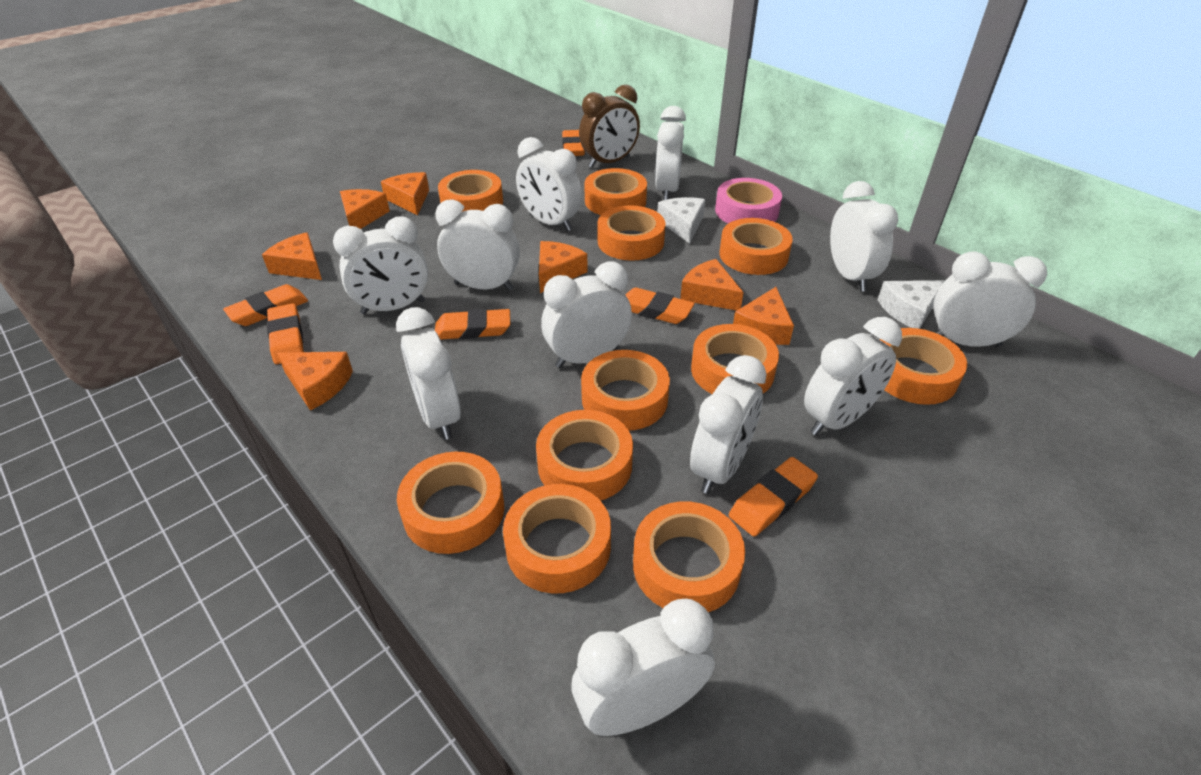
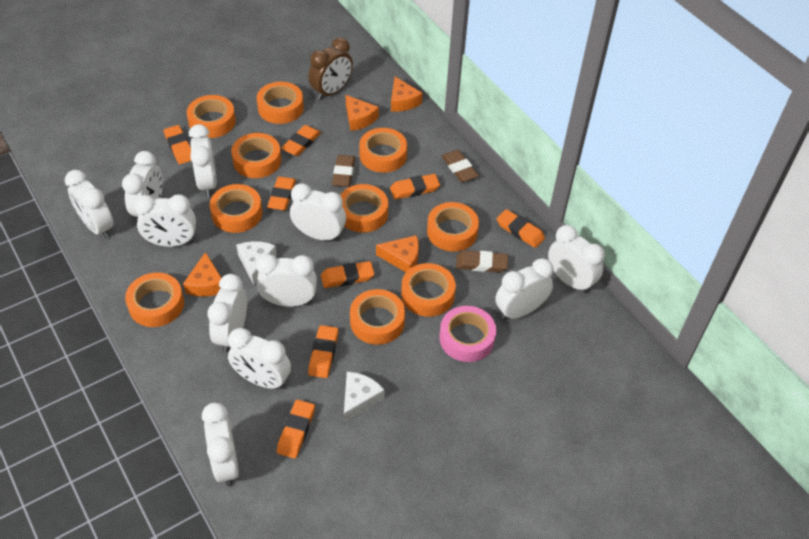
brown eraser: 0 -> 3
orange cheese: 7 -> 4
orange eraser: 6 -> 8
orange tape: 11 -> 10

